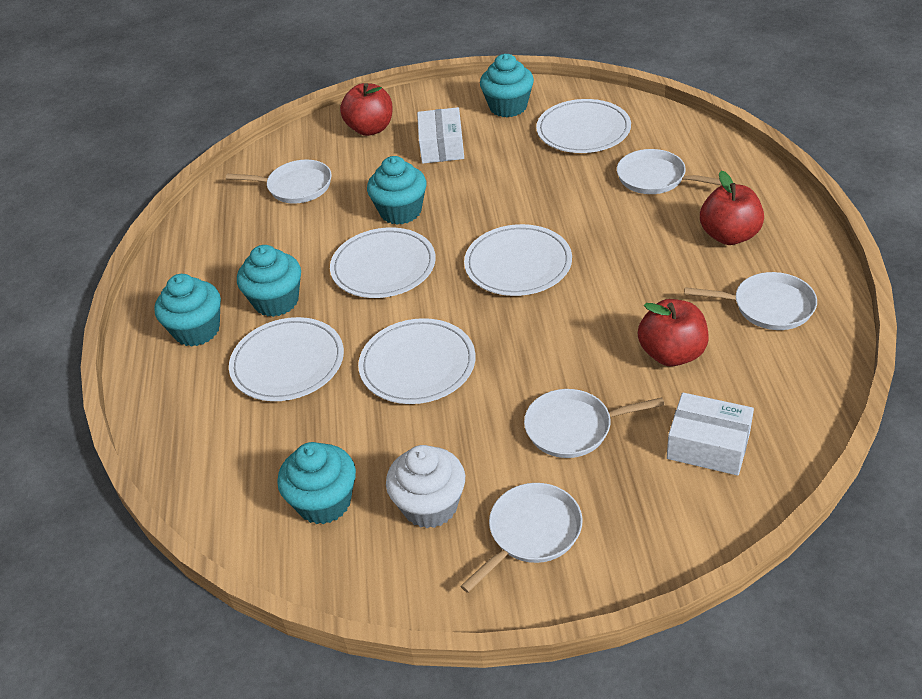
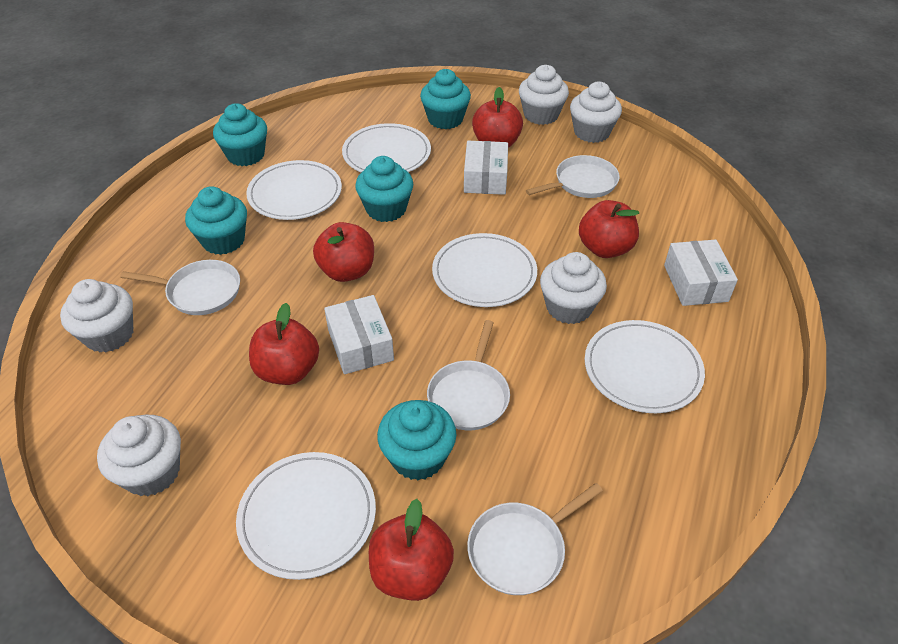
red apple: 3 -> 5
white box: 2 -> 3
white cupcake: 1 -> 5
white pan: 5 -> 4

